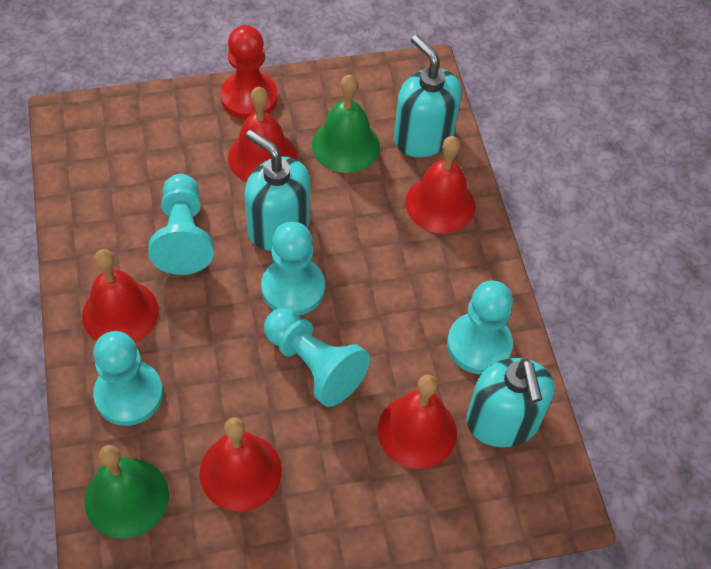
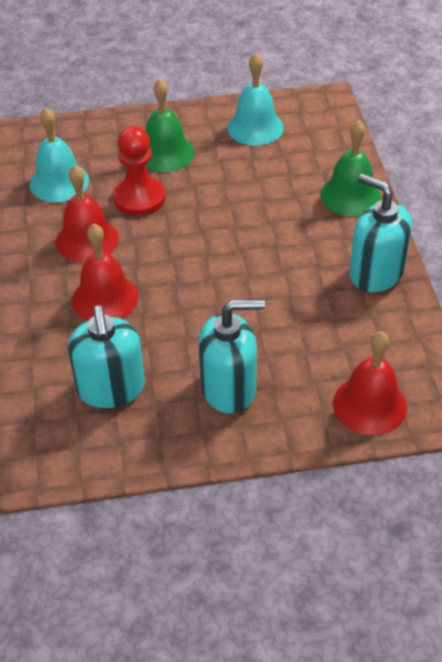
red bell: 5 -> 3
turquoise bell: 0 -> 2
turquoise pawn: 5 -> 0

